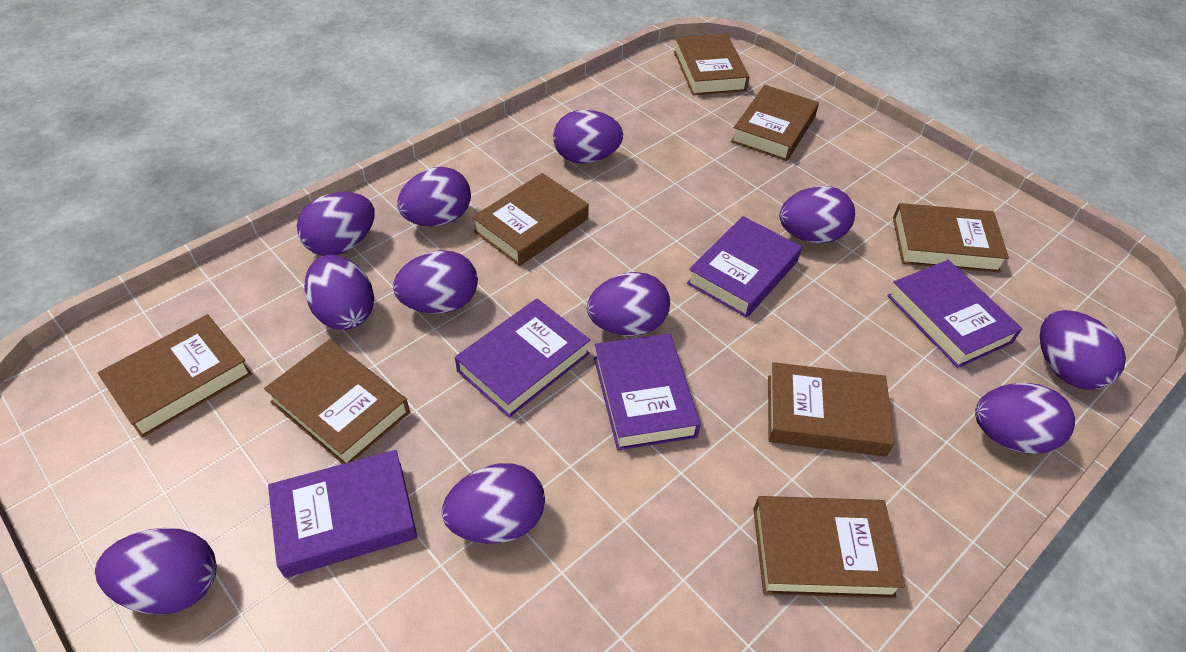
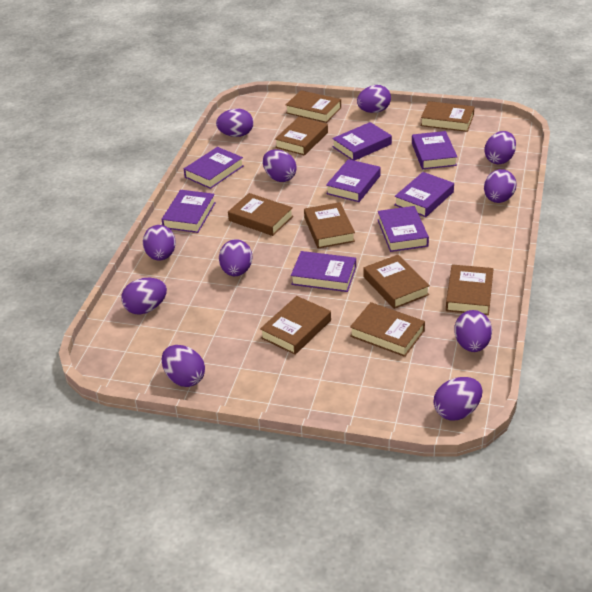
brown book: 8 -> 9
purple book: 5 -> 8

